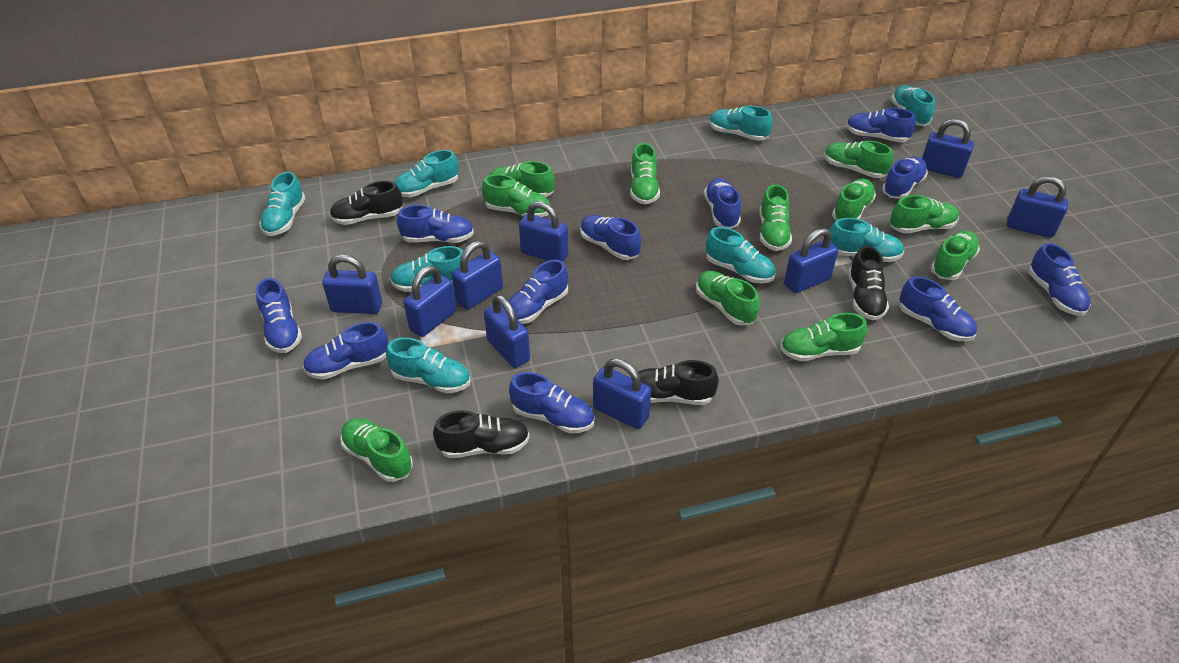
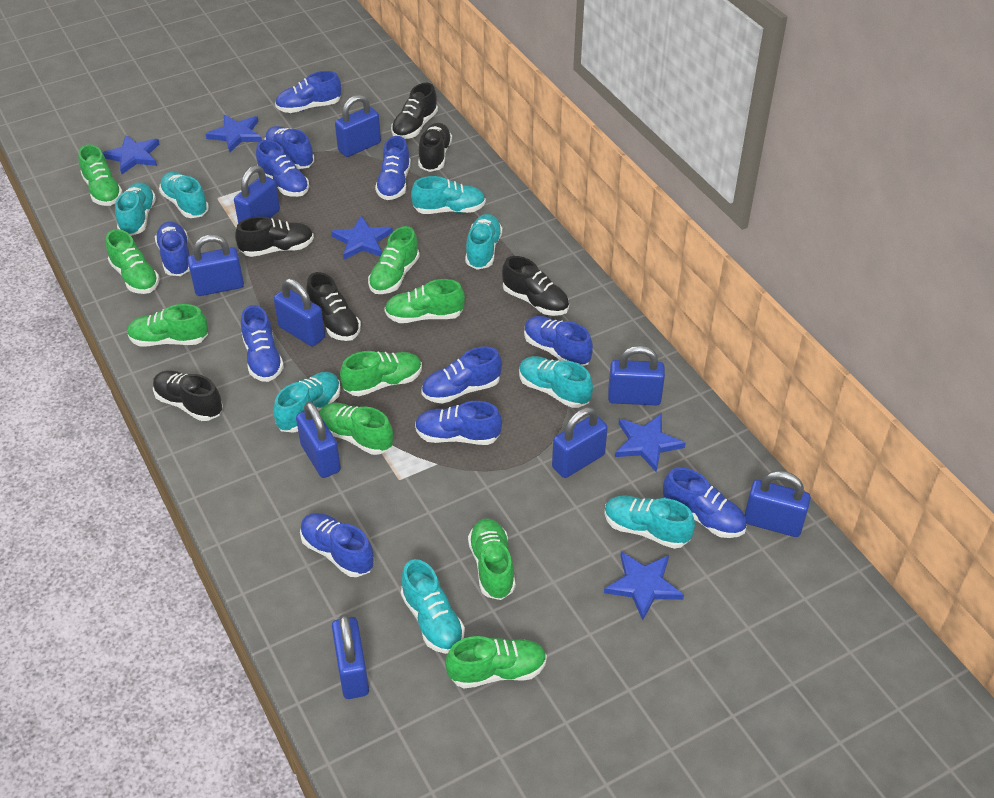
black shoe: 4 -> 6
blue star: 0 -> 5
green shoe: 11 -> 9

